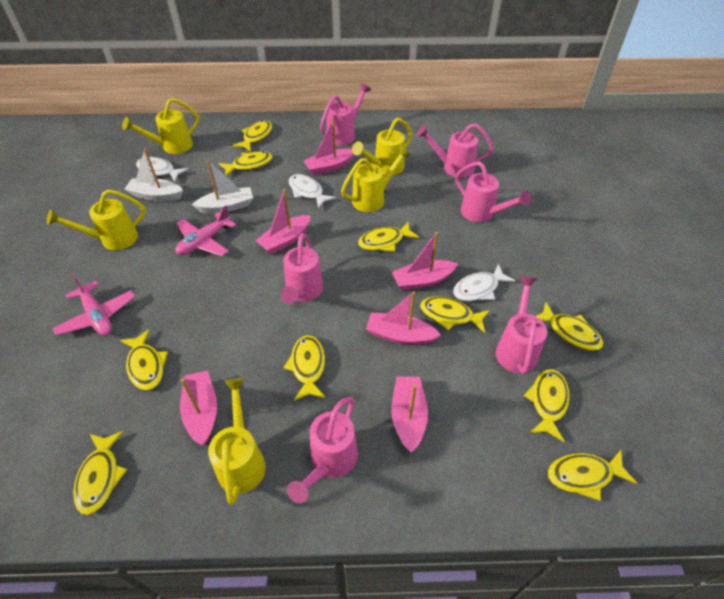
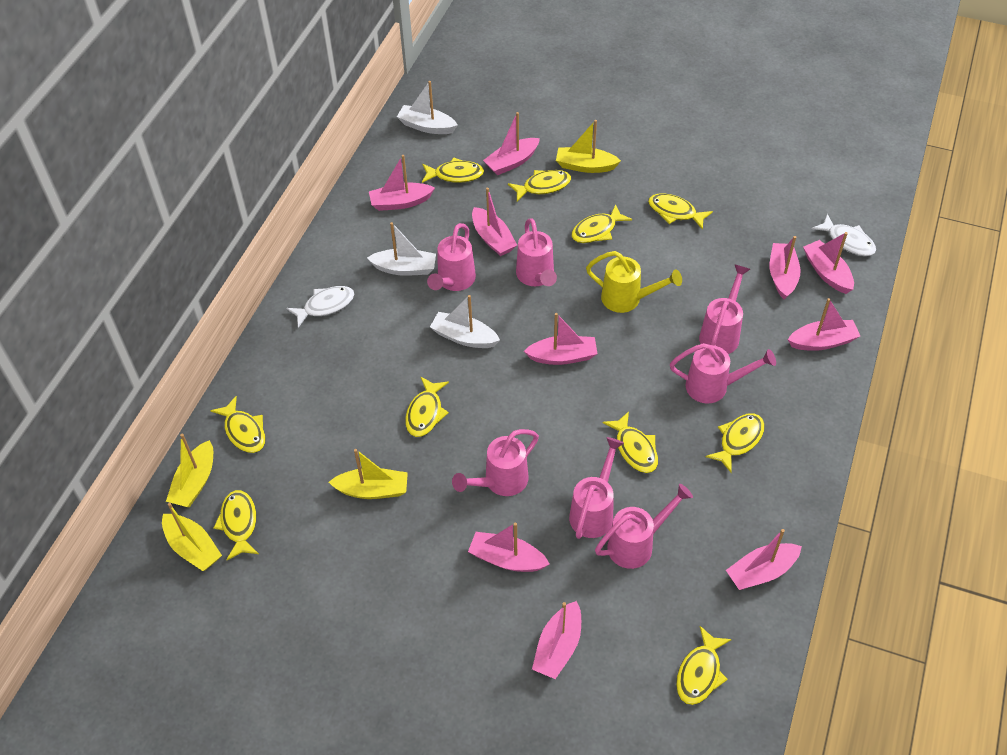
pink boat: 6 -> 10
pink plane: 2 -> 0
pink watering can: 6 -> 7
white boat: 2 -> 3
white fish: 3 -> 2
yellow boat: 0 -> 4
yellow watering can: 5 -> 1

